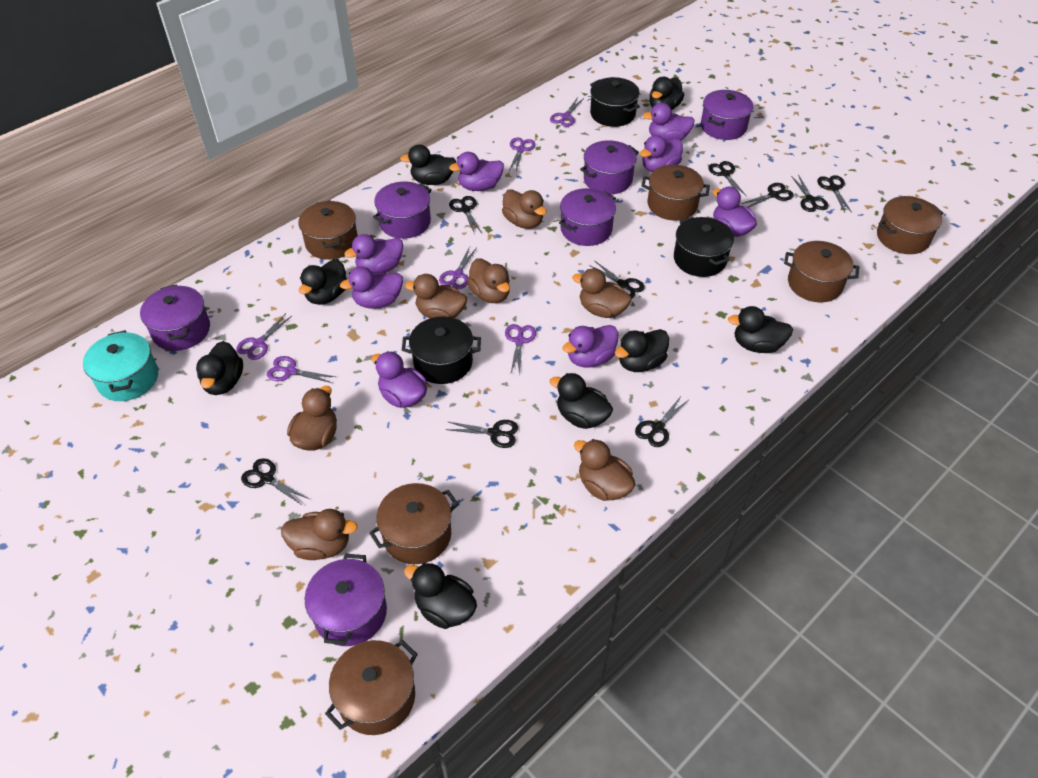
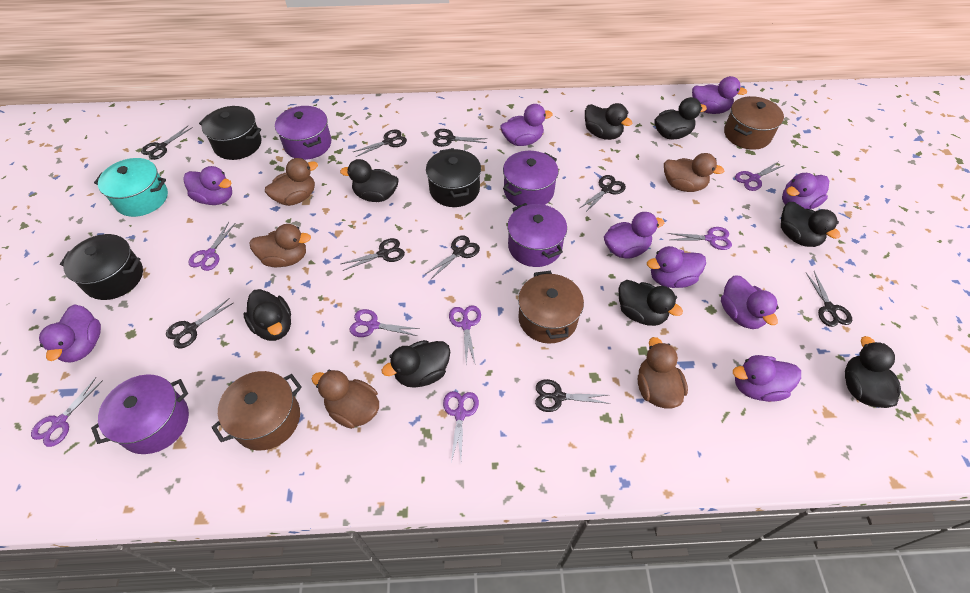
brown duck: 7 -> 5
brown pot: 6 -> 3
purple duck: 8 -> 9
purple pot: 6 -> 4
purple scissors: 6 -> 7

